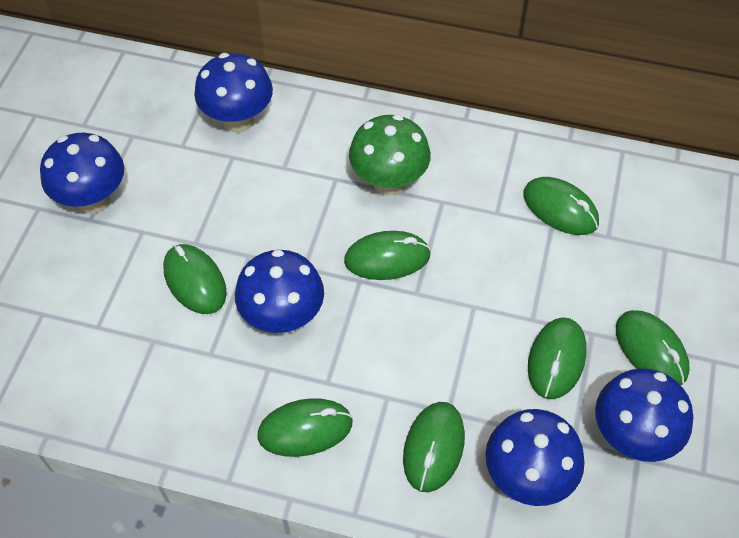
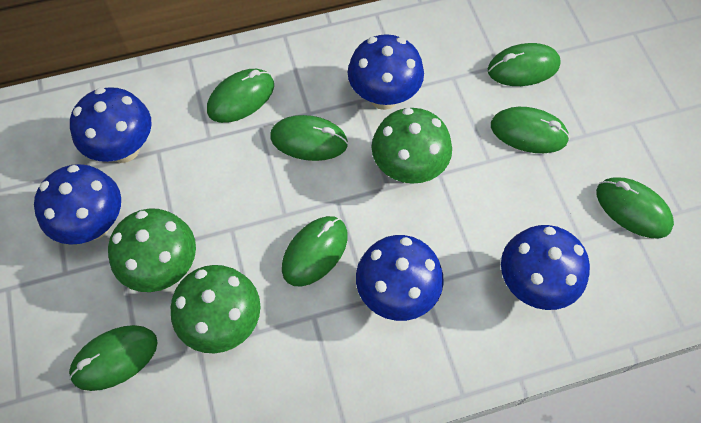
green mushroom: 1 -> 3

